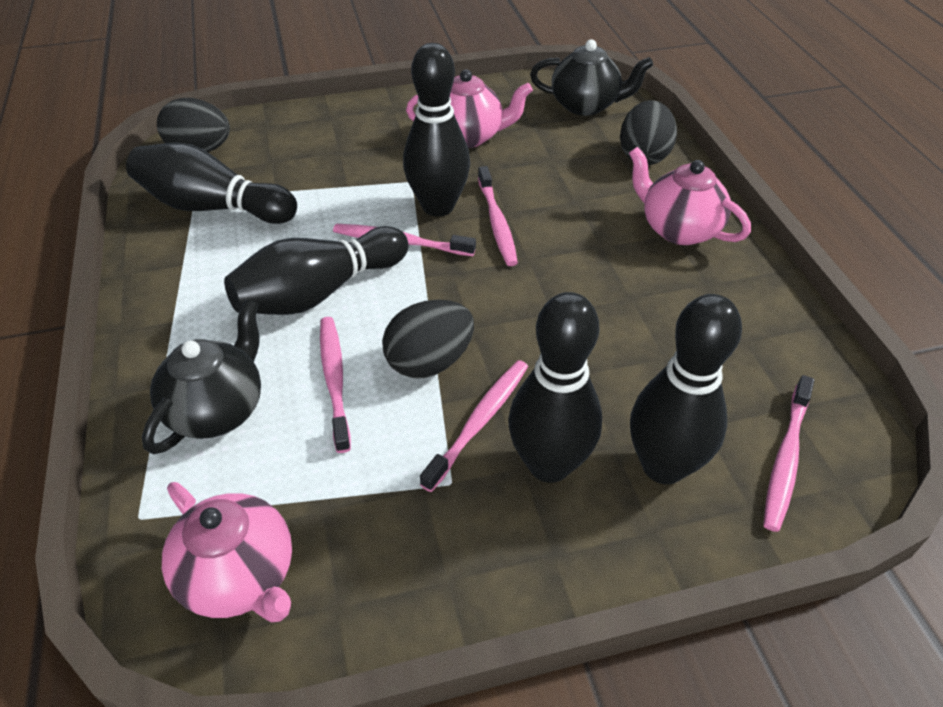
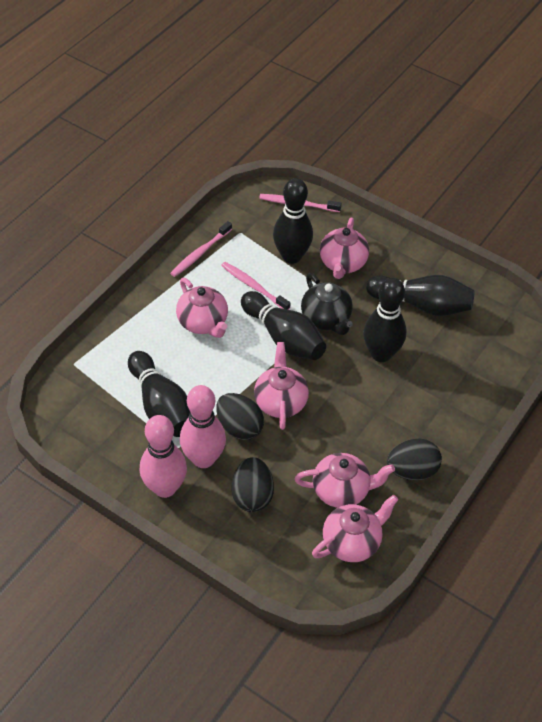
black teapot: 2 -> 1
pink bowling pin: 0 -> 2
pink teapot: 3 -> 5
pink toothbrush: 5 -> 3

